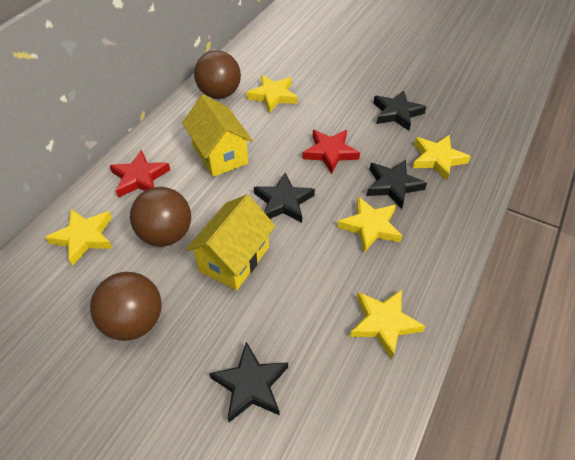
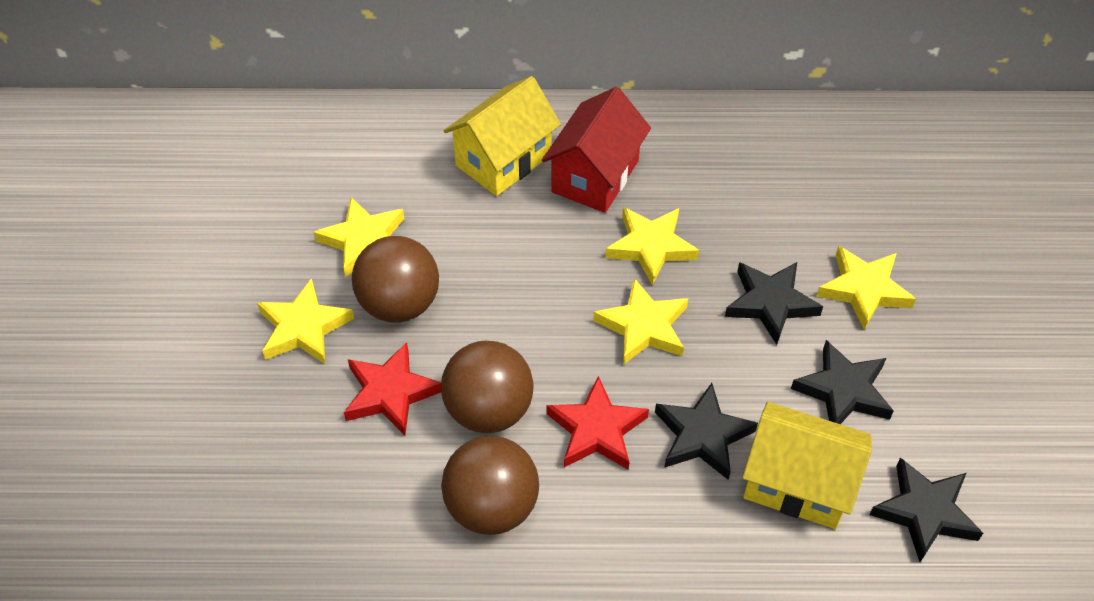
red house: 0 -> 1

